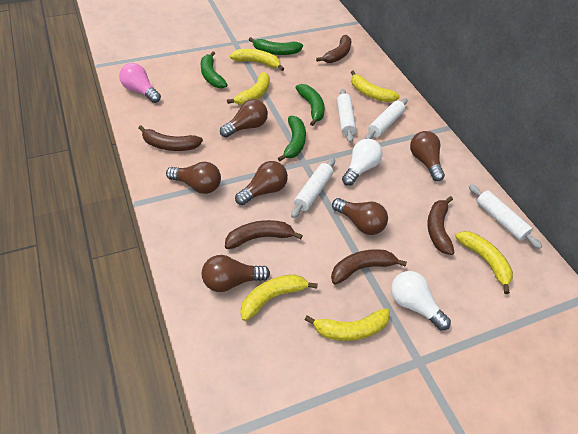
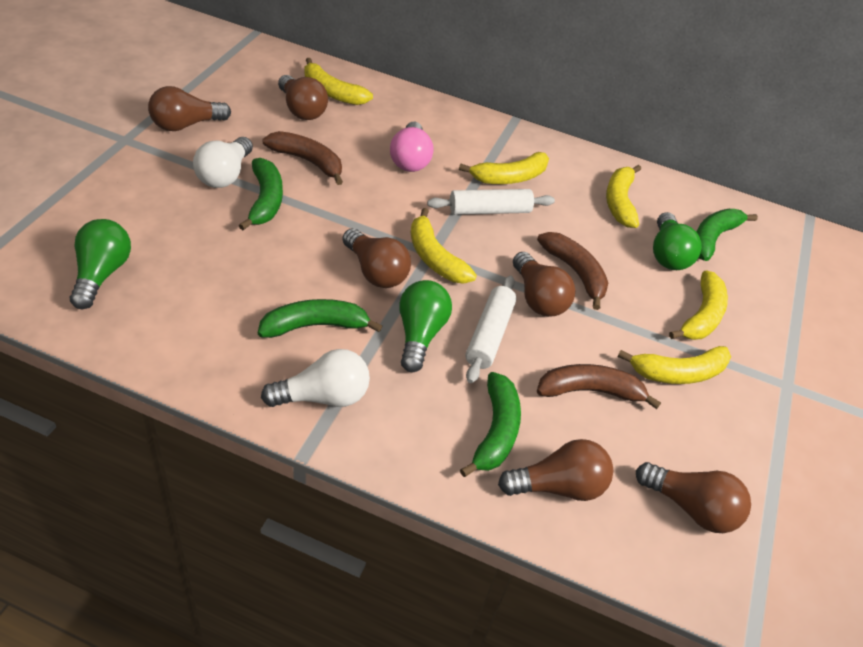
brown banana: 5 -> 3
green light bulb: 0 -> 3
white rolling pin: 4 -> 2

